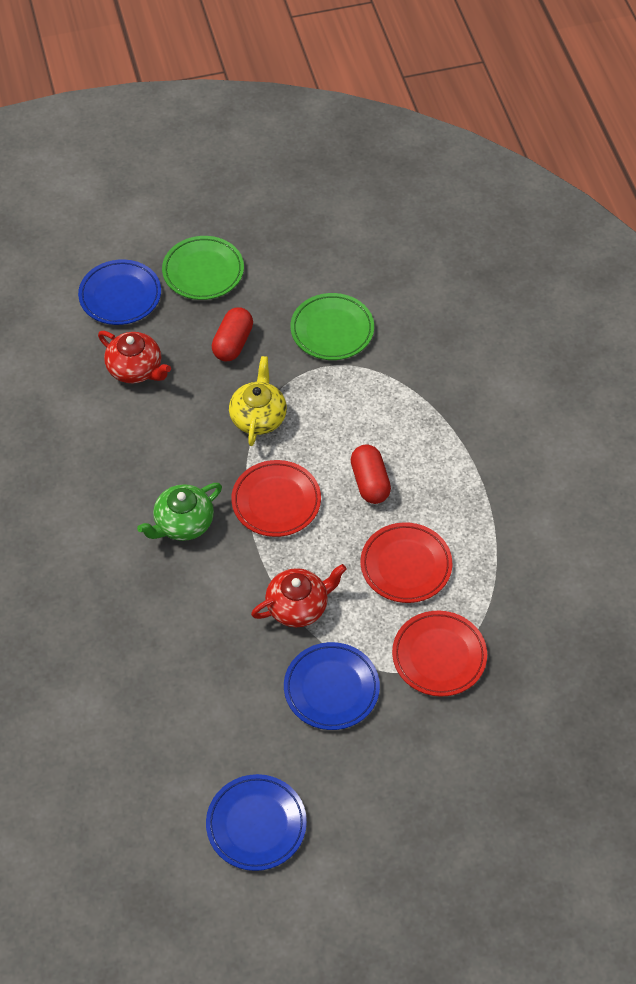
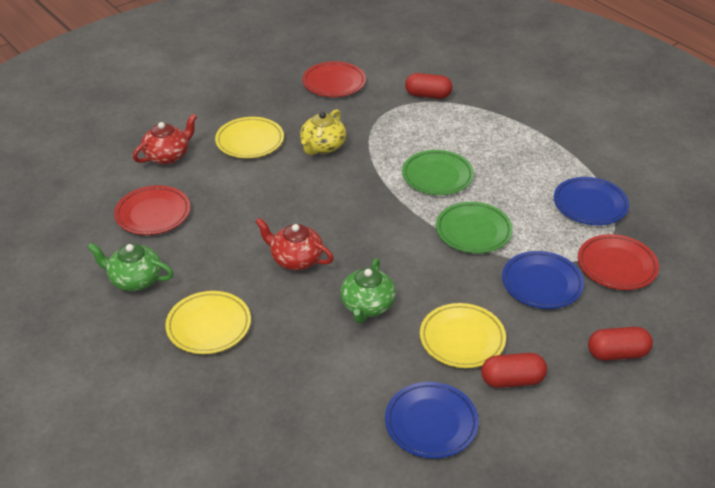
green teapot: 1 -> 2
red capsule: 2 -> 3
yellow plate: 0 -> 3

